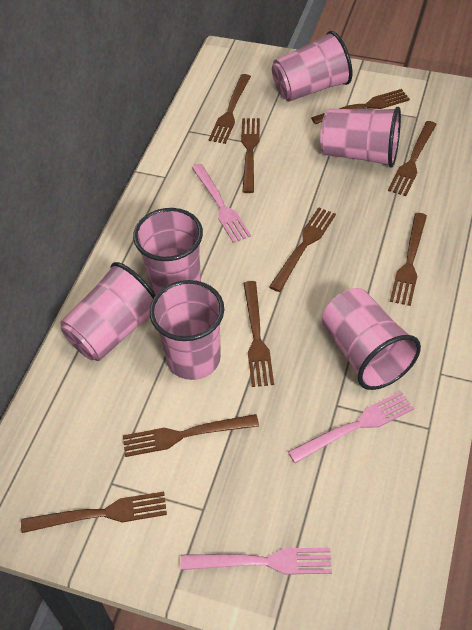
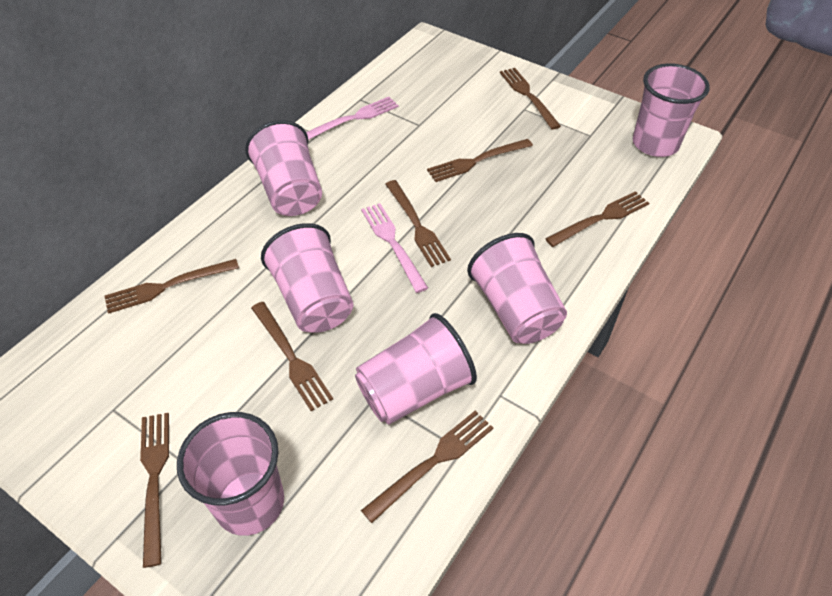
brown fork: 9 -> 8
pink fork: 3 -> 2

